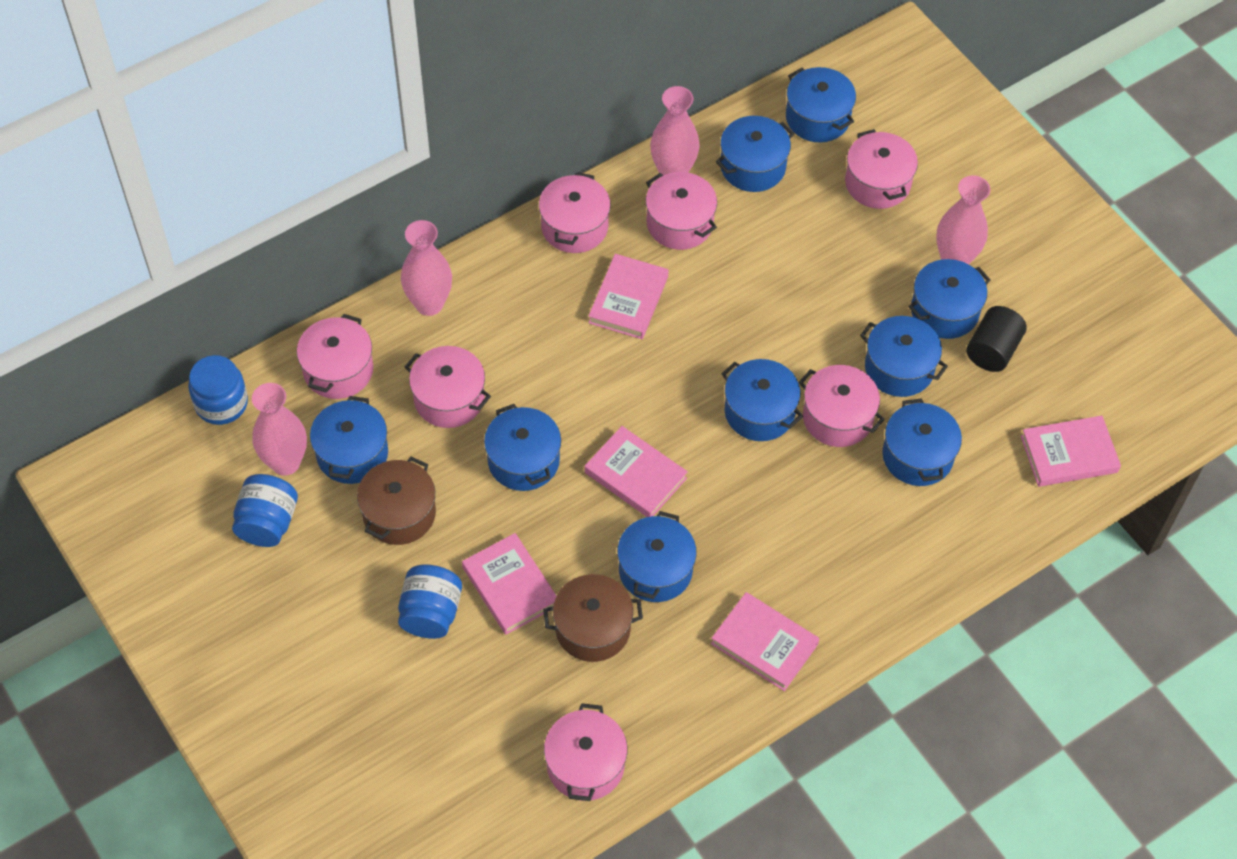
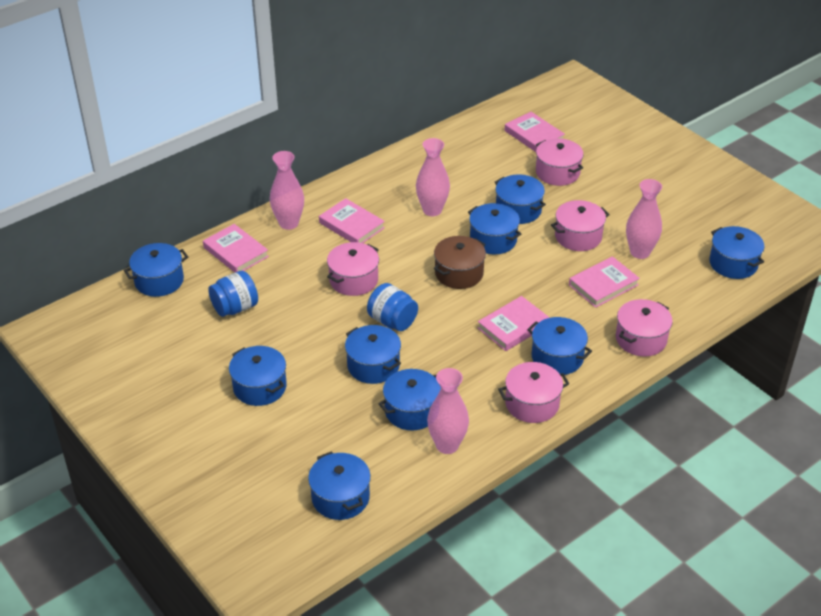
black cylinder: 1 -> 0
blue jar: 3 -> 2
brown pot: 2 -> 1
pink pot: 7 -> 5

